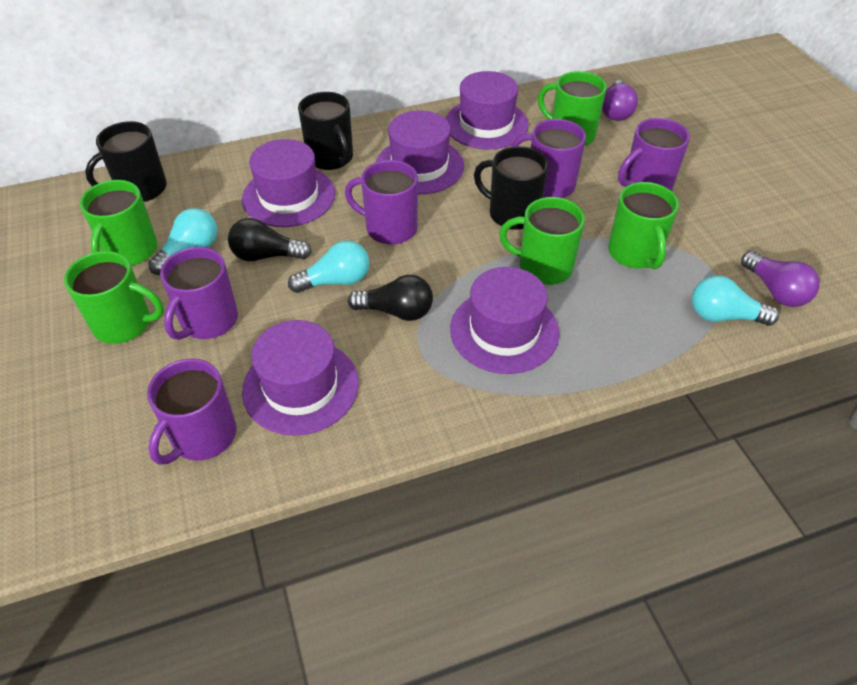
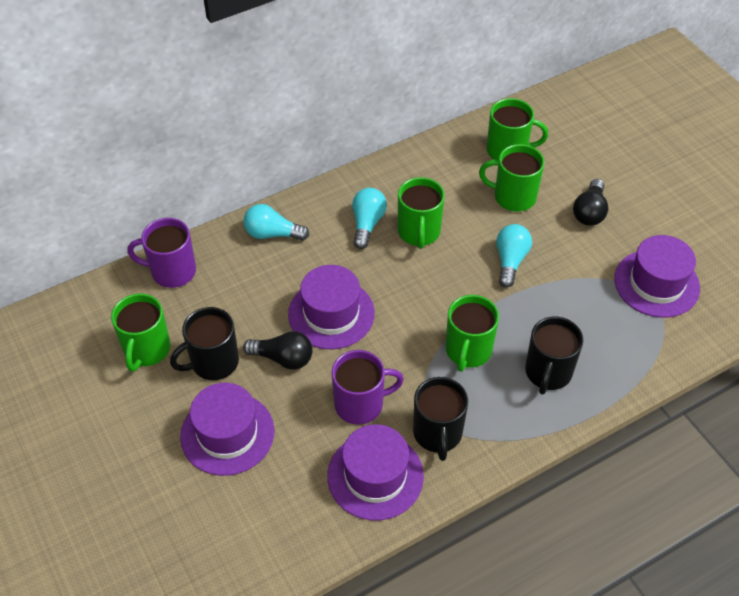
purple hat: 5 -> 4
purple light bulb: 2 -> 0
purple mug: 5 -> 2

